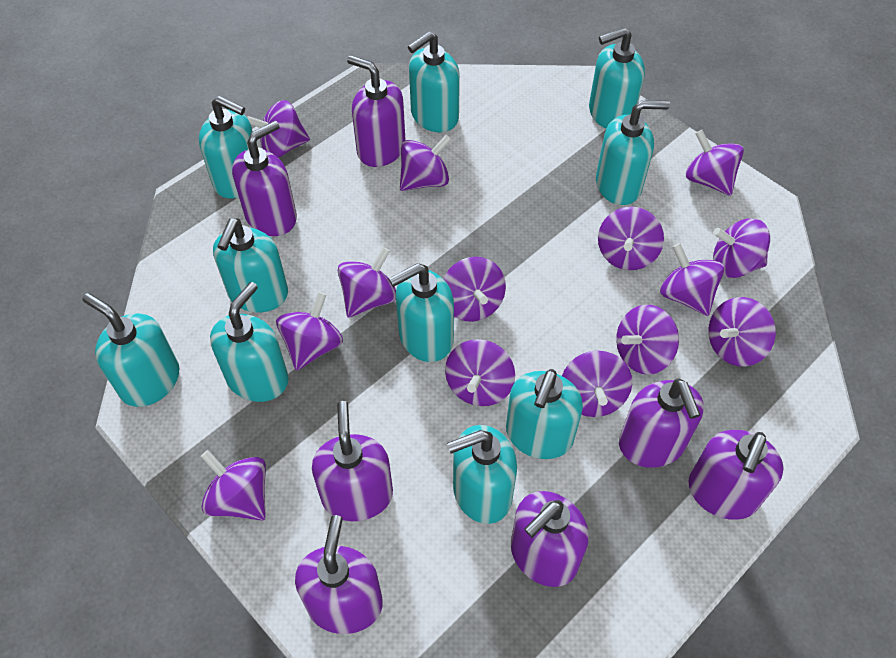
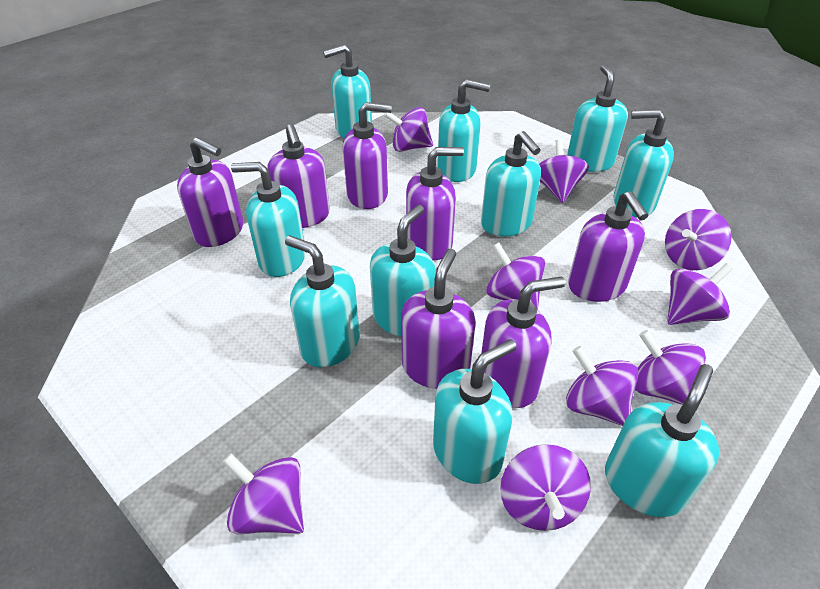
purple spinning top: 14 -> 9

